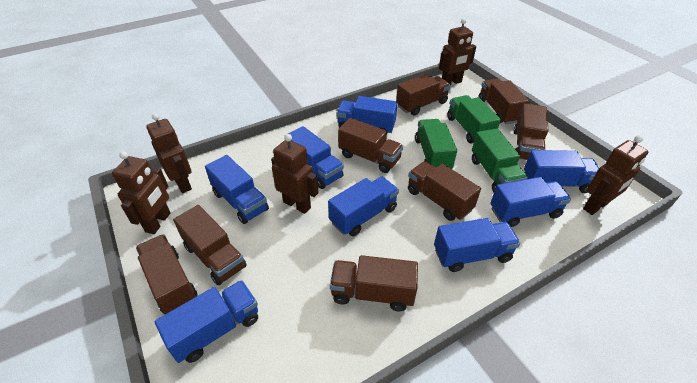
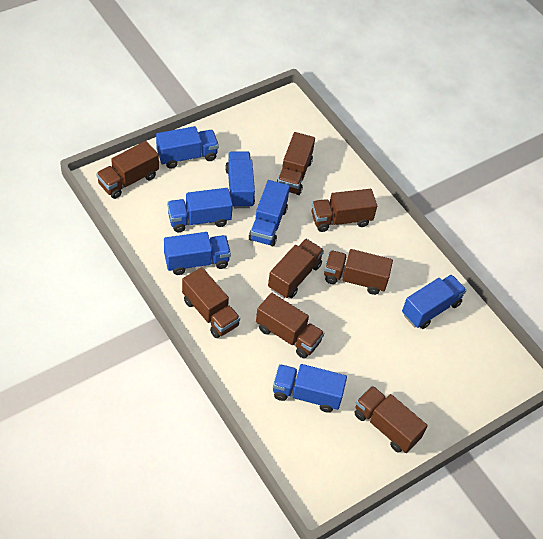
blue truck: 8 -> 7
brown robot: 5 -> 0
green truck: 3 -> 0

